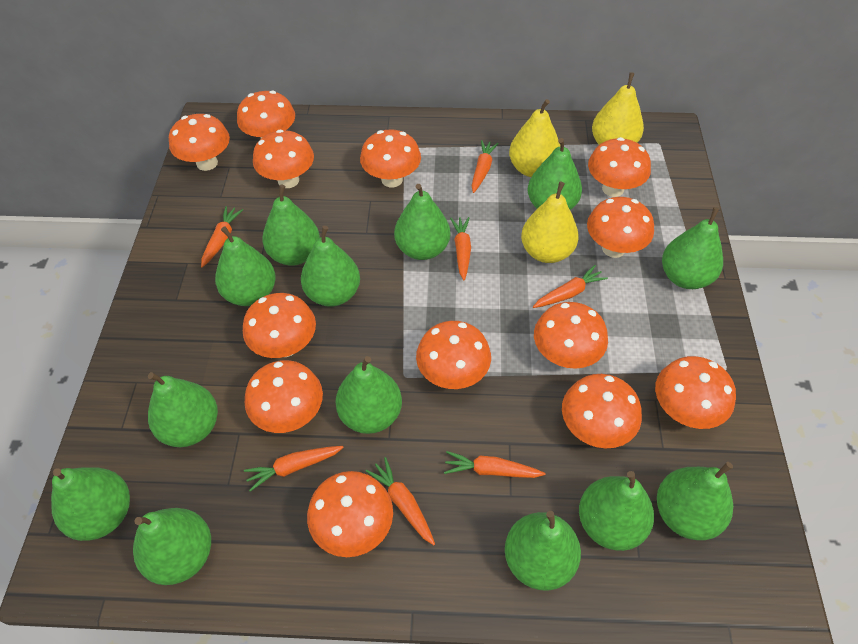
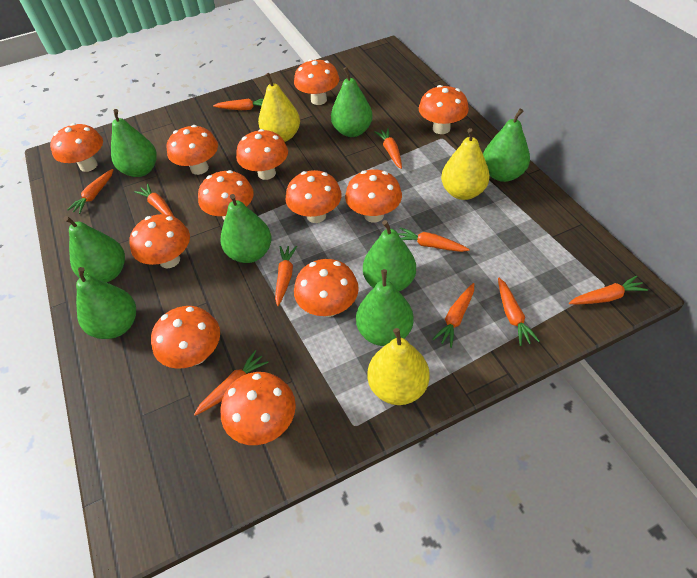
green pear: 13 -> 8
orange carrot: 7 -> 10
orange mushroom: 13 -> 12

